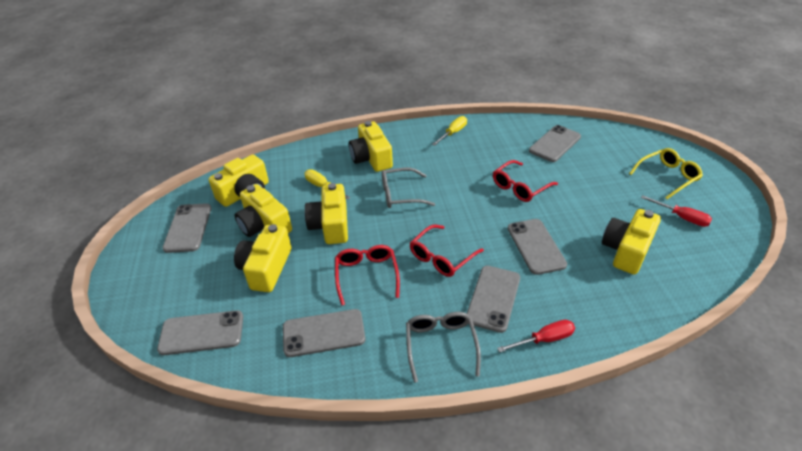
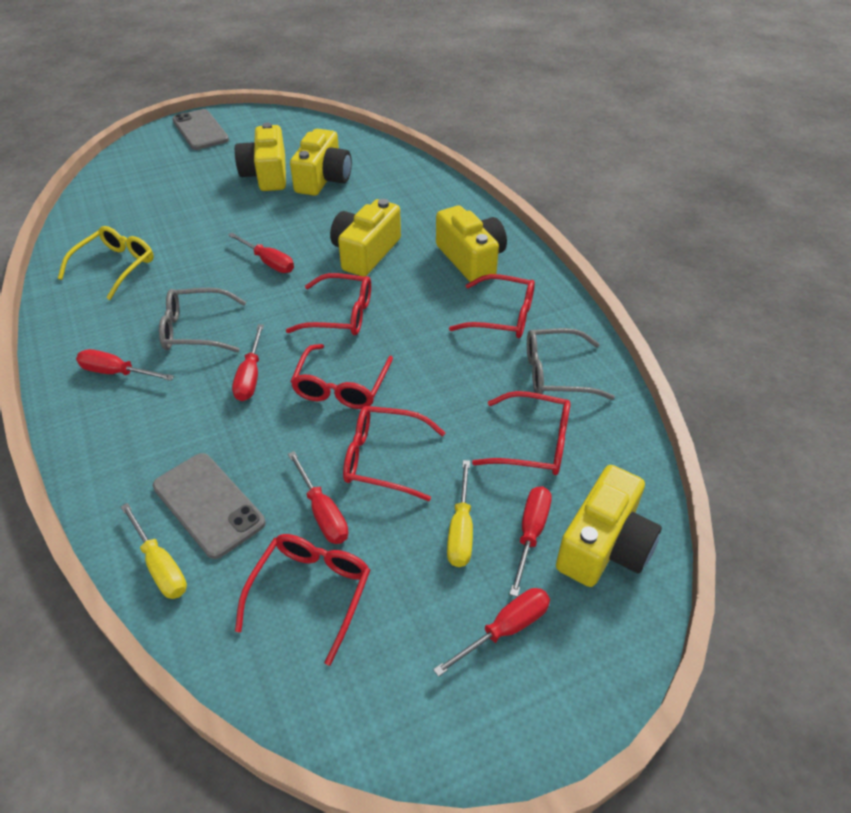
grey phone: 6 -> 2
red glasses: 3 -> 6
red screwdriver: 2 -> 6
yellow camera: 6 -> 5

